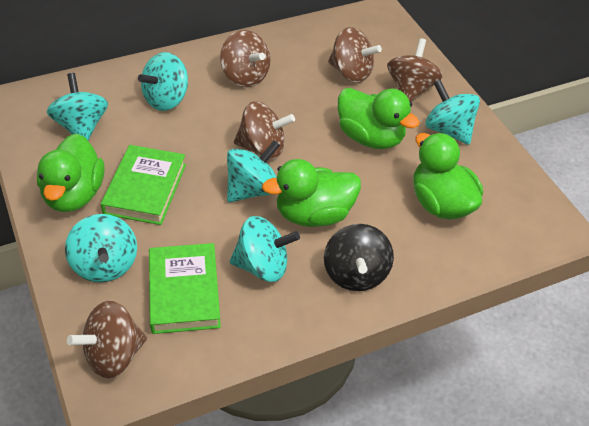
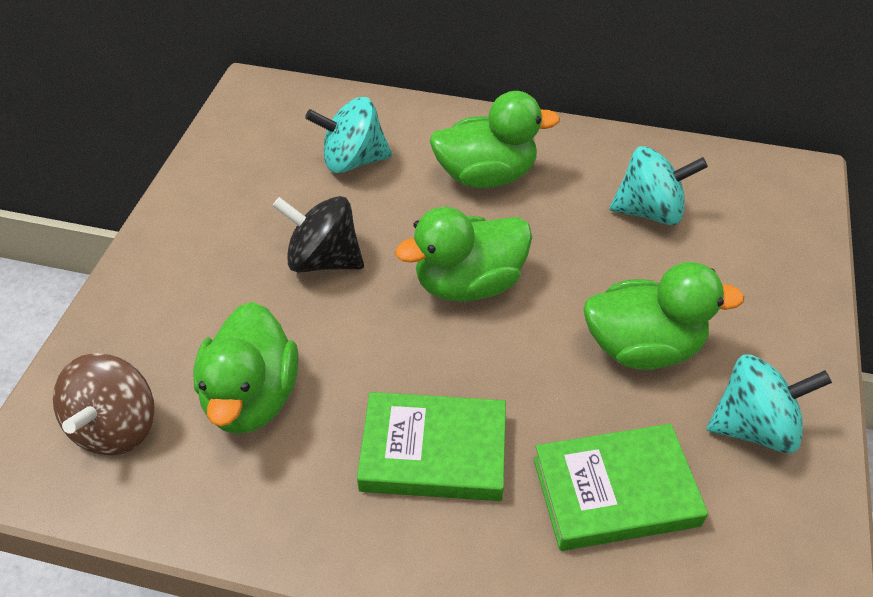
brown spinning top: 5 -> 1
turquoise spinning top: 6 -> 3

